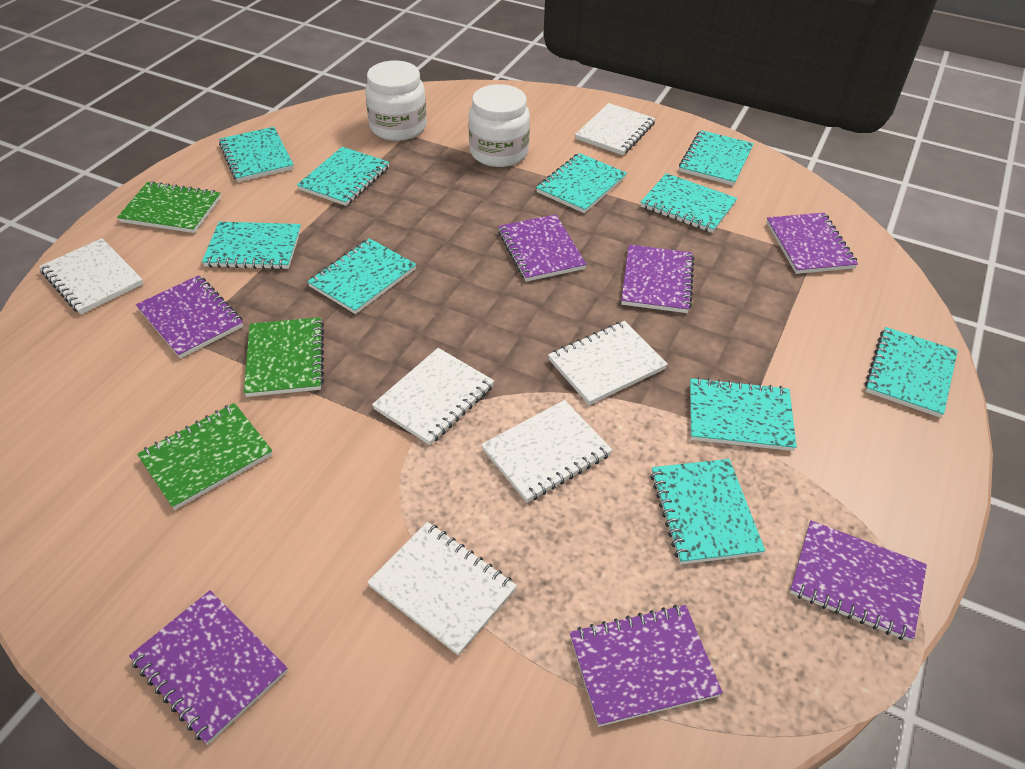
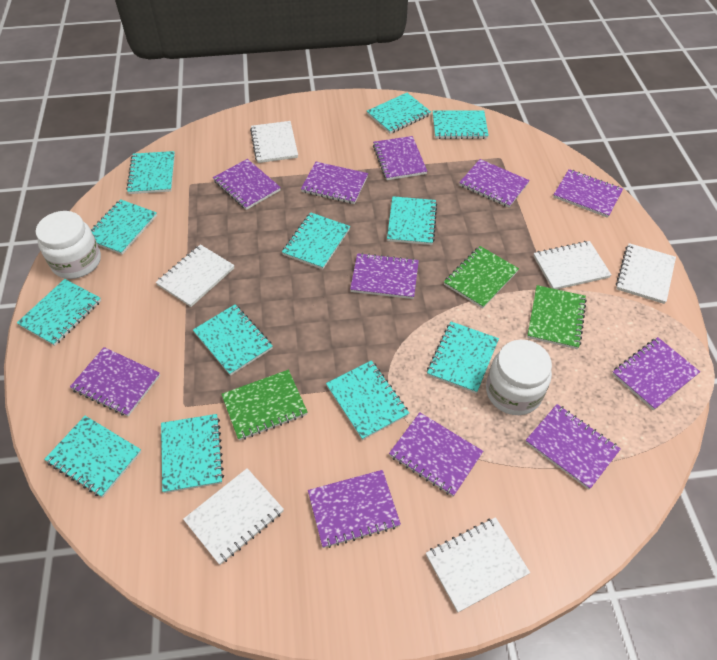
purple notebook: 7 -> 11
turquoise notebook: 10 -> 12

